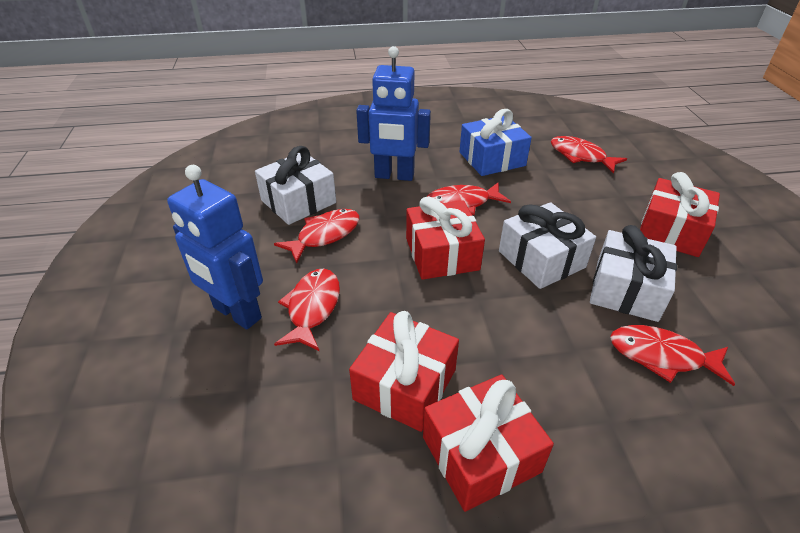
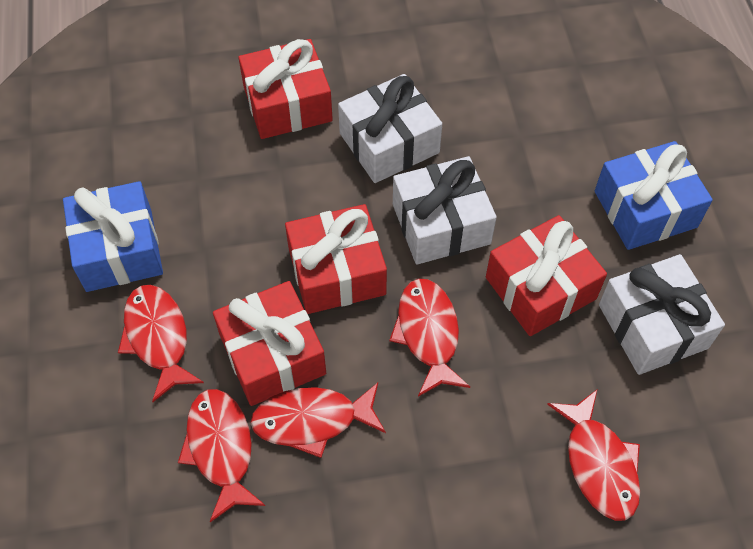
blue gift: 1 -> 2
blue robot: 2 -> 0

